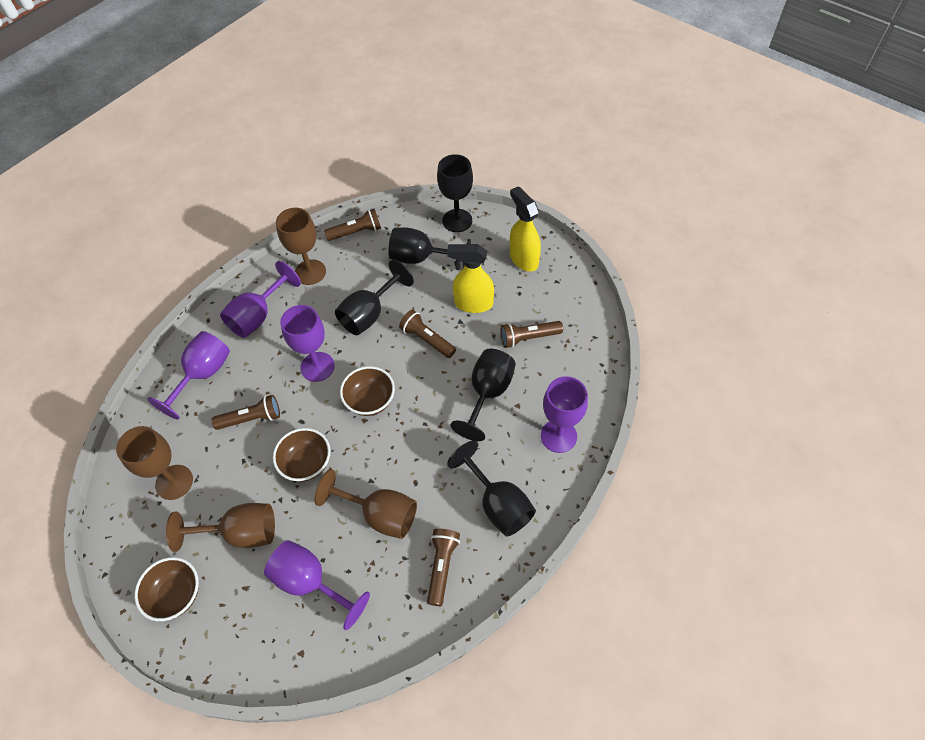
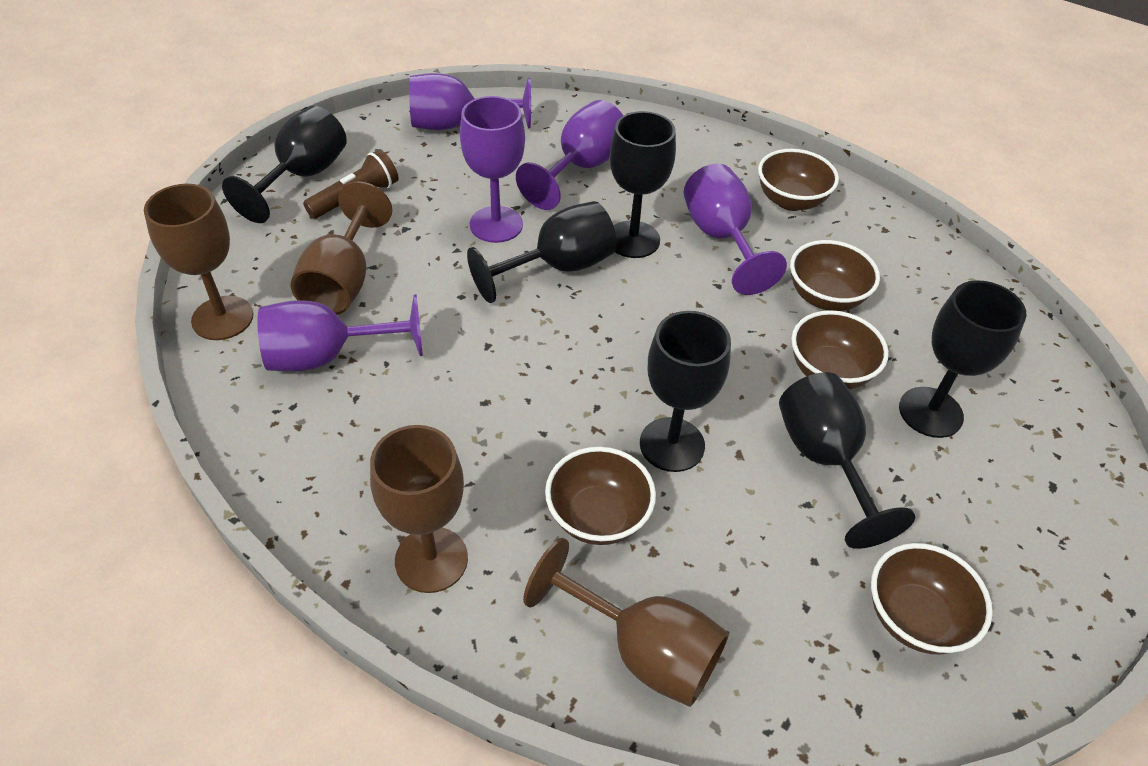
black goblet: 5 -> 6
brown bowl: 3 -> 5
brown flashlight: 5 -> 1
yellow spray bottle: 2 -> 0

